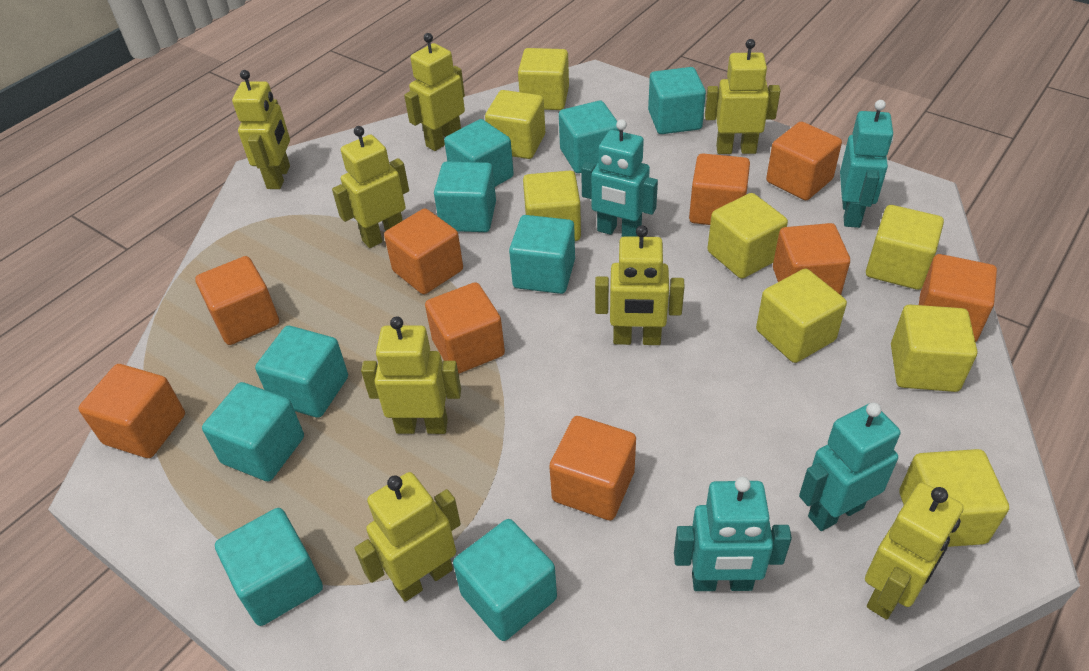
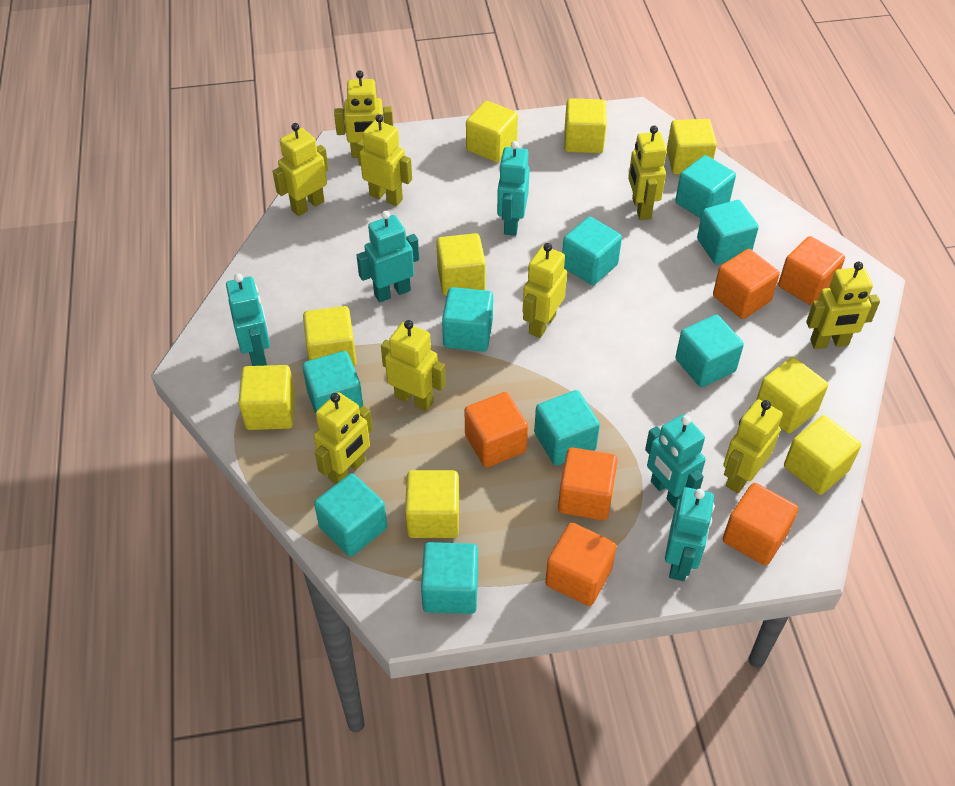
orange cube: 9 -> 6
turquoise robot: 4 -> 5
yellow cube: 8 -> 9
yellow robot: 8 -> 9

